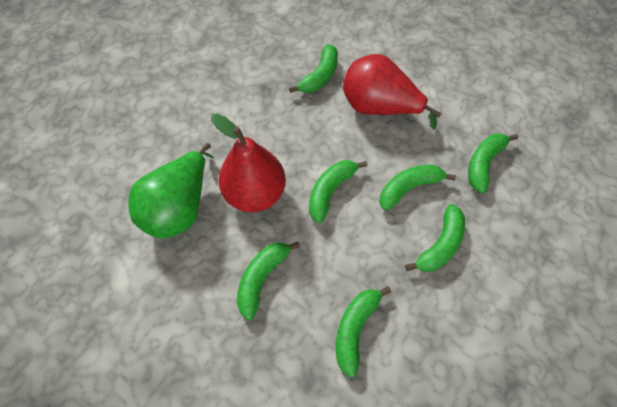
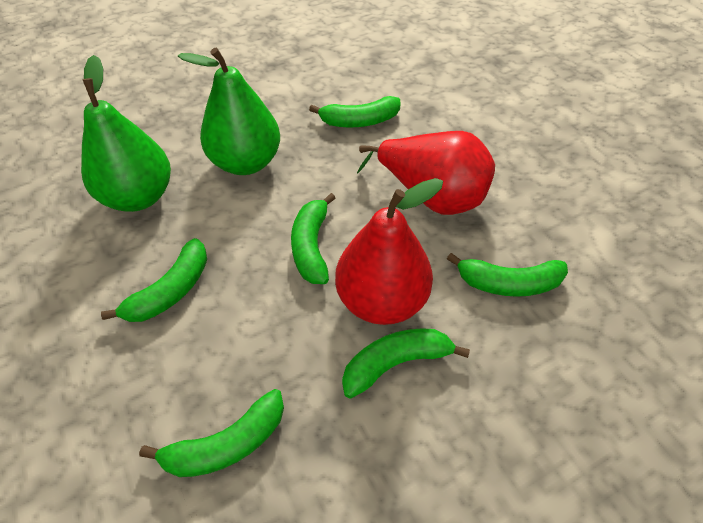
green banana: 7 -> 6
green pear: 1 -> 2

